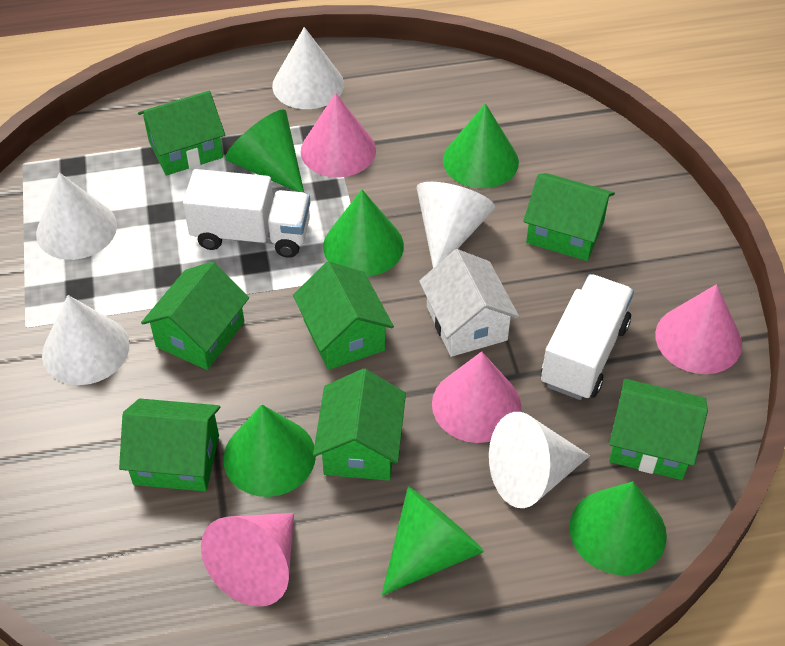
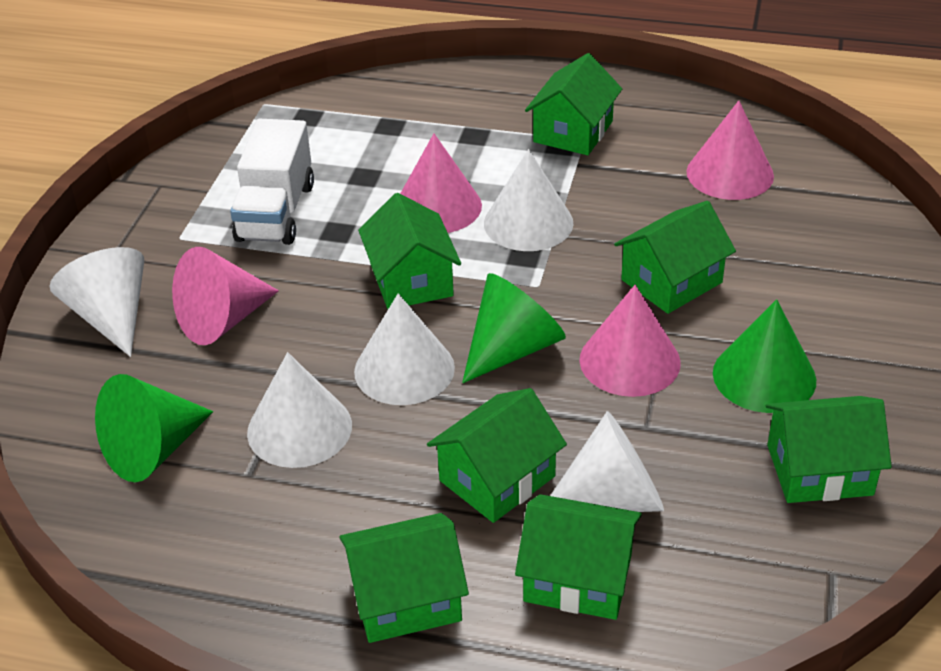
green cone: 6 -> 3
white house: 1 -> 0
white truck: 2 -> 1

